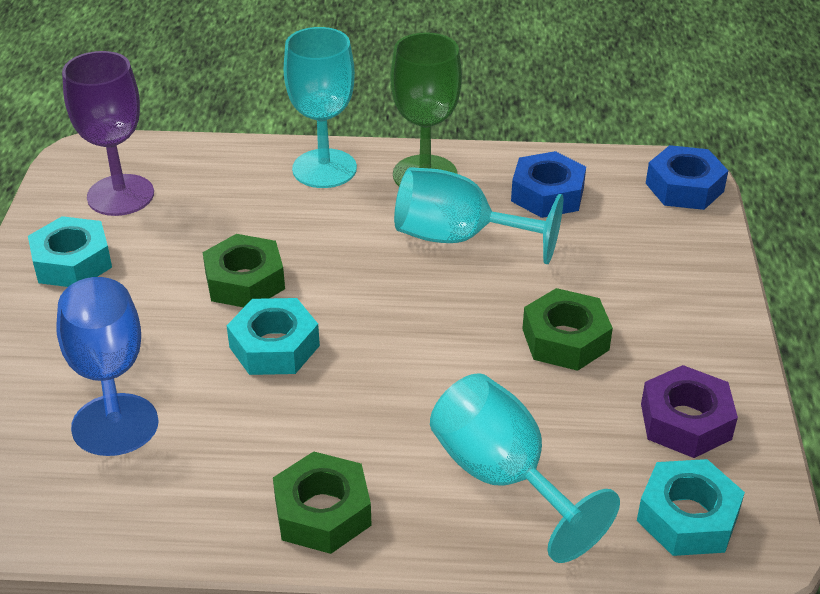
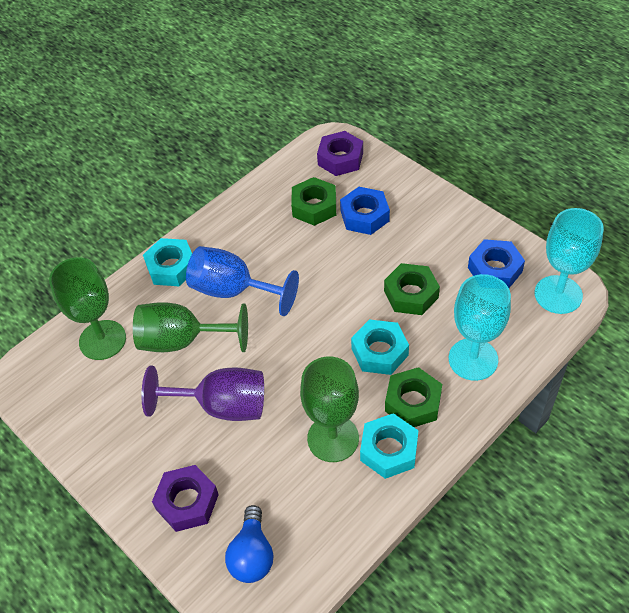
blue light bulb: 0 -> 1
green goblet: 1 -> 3
purple nut: 1 -> 2
turquoise goblet: 3 -> 2

